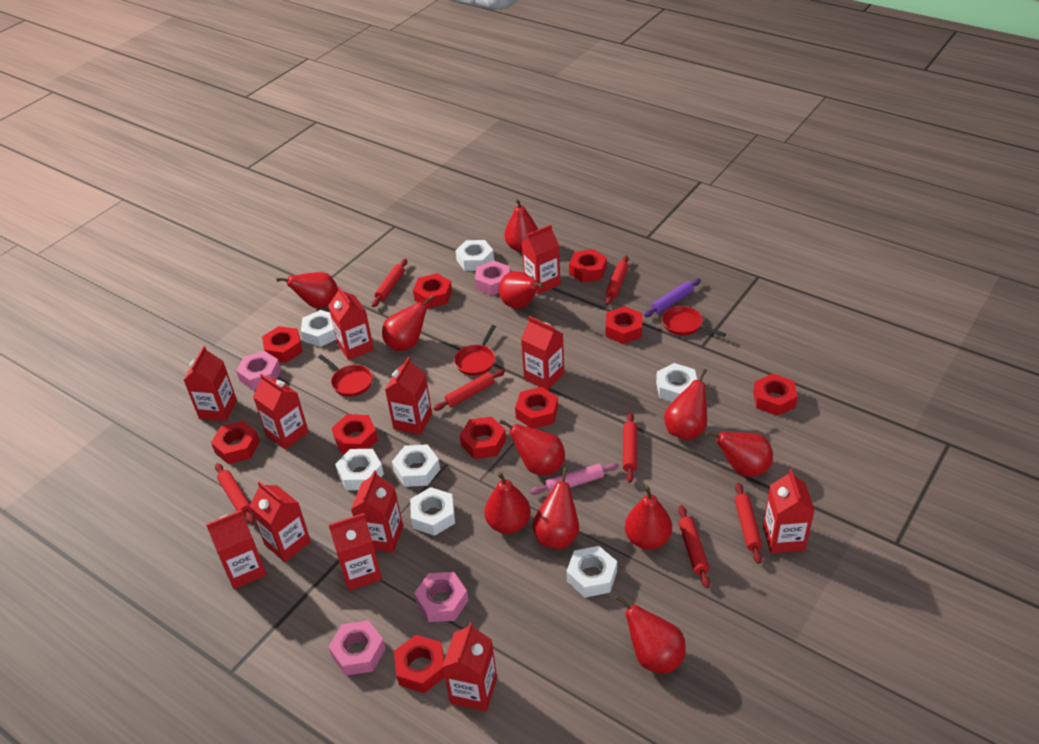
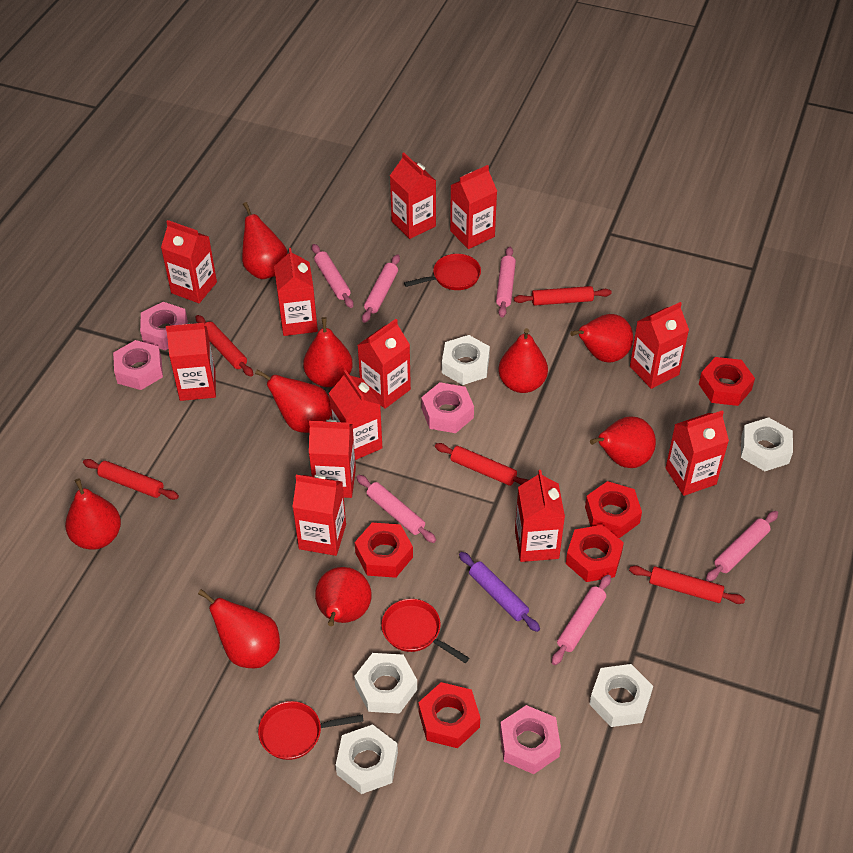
pink rolling pin: 1 -> 6
red nut: 10 -> 5
red pear: 11 -> 9
red rolling pin: 7 -> 5
white nut: 7 -> 5

